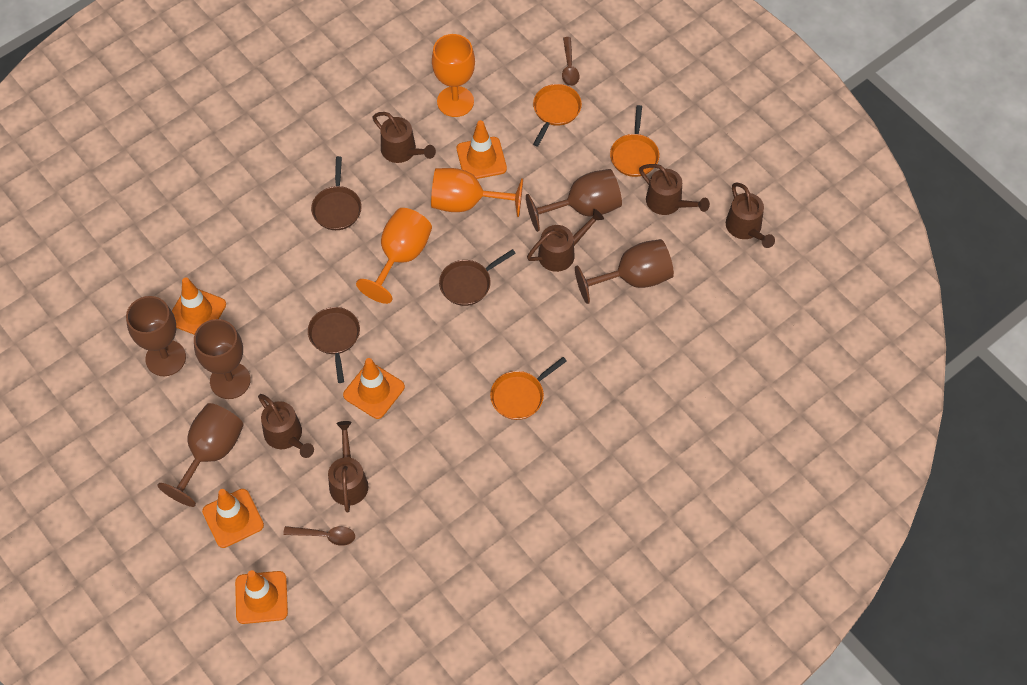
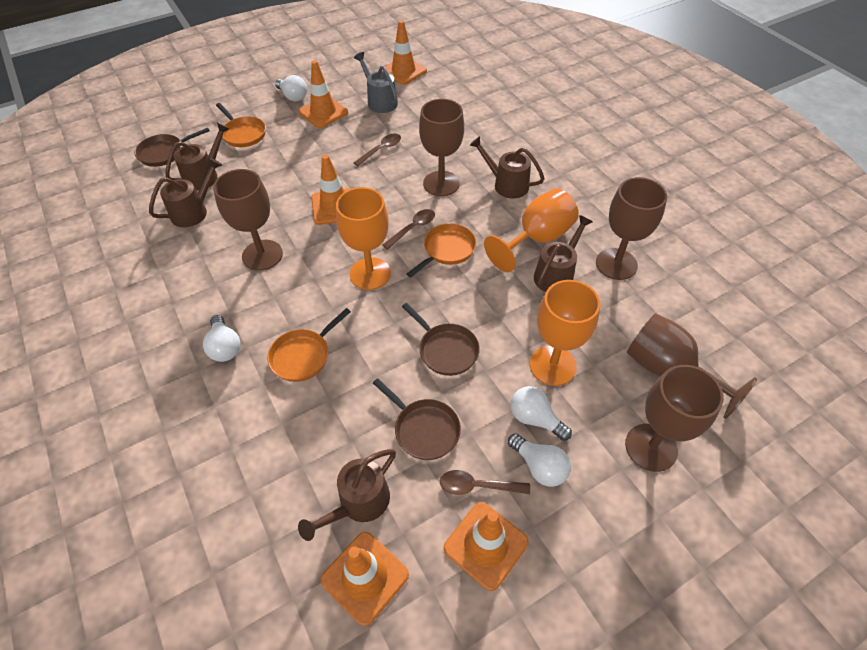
brown spoon: 2 -> 3
brown watering can: 6 -> 5
grey watering can: 0 -> 1
white light bulb: 0 -> 4

